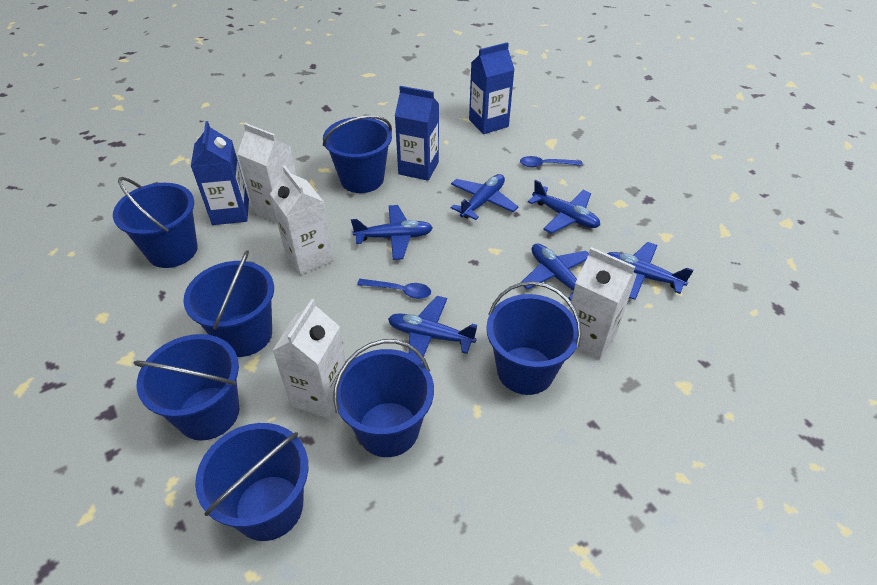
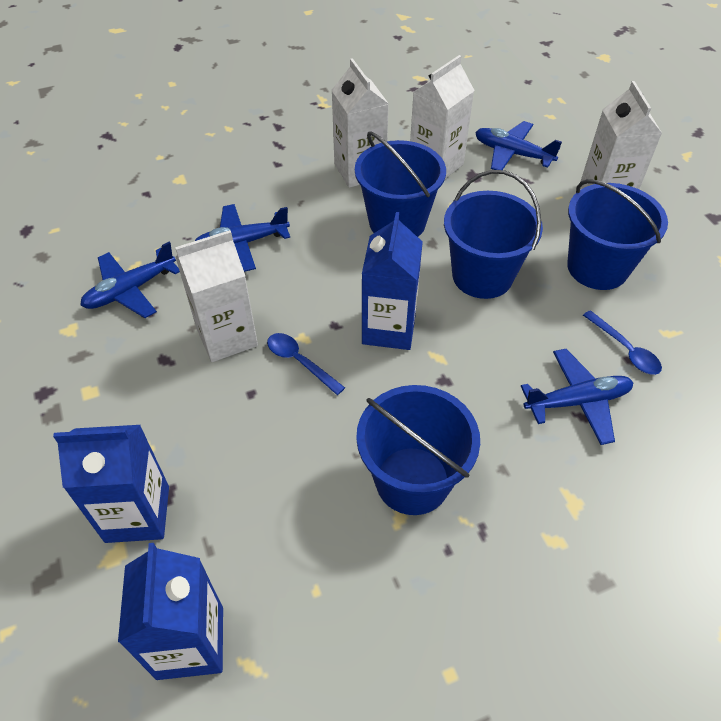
blue bucket: 7 -> 4
blue plane: 6 -> 4

